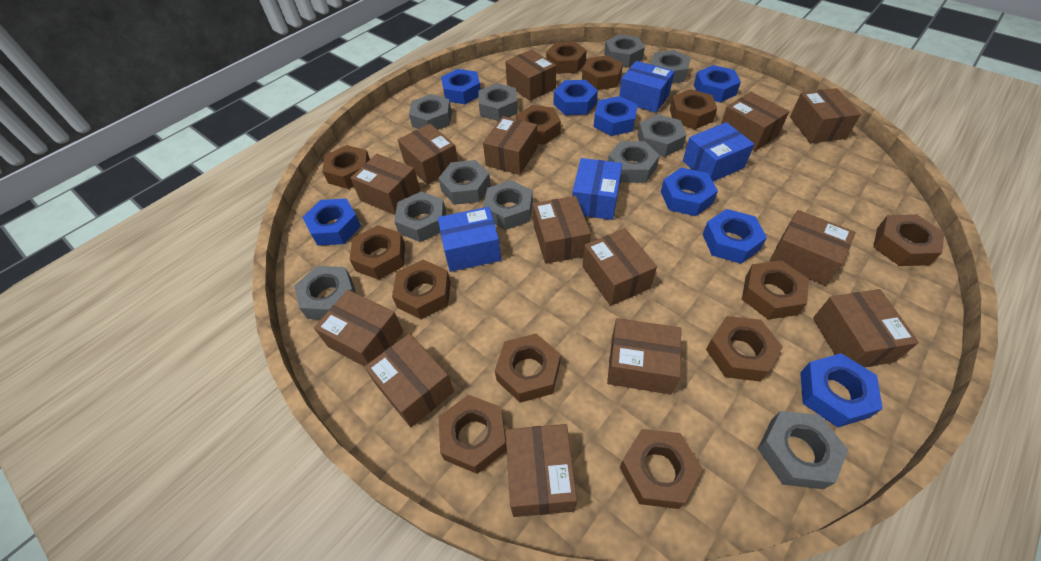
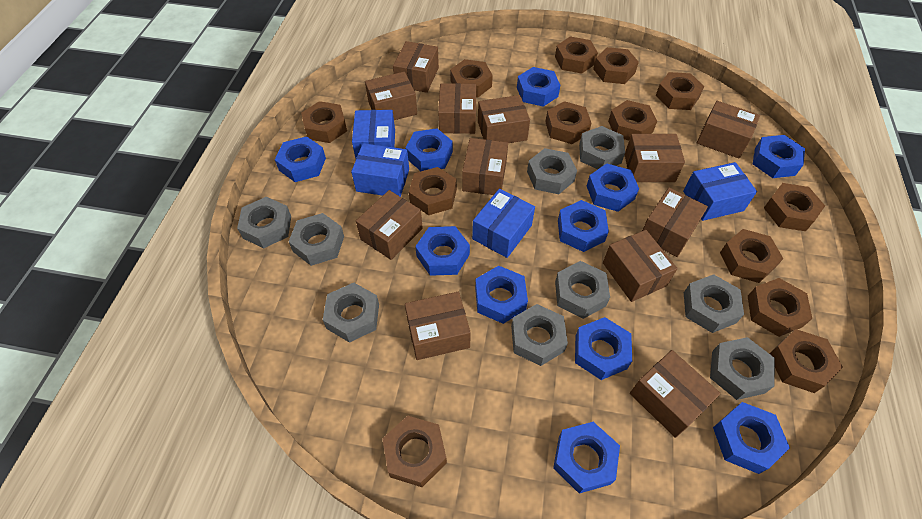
blue nut: 8 -> 11
brown box: 14 -> 12
grey nut: 11 -> 9

